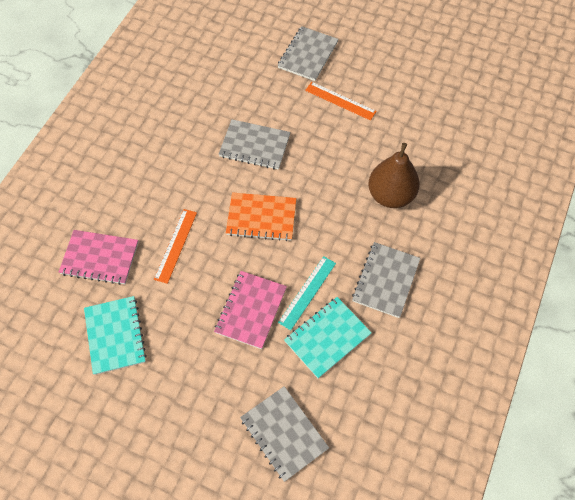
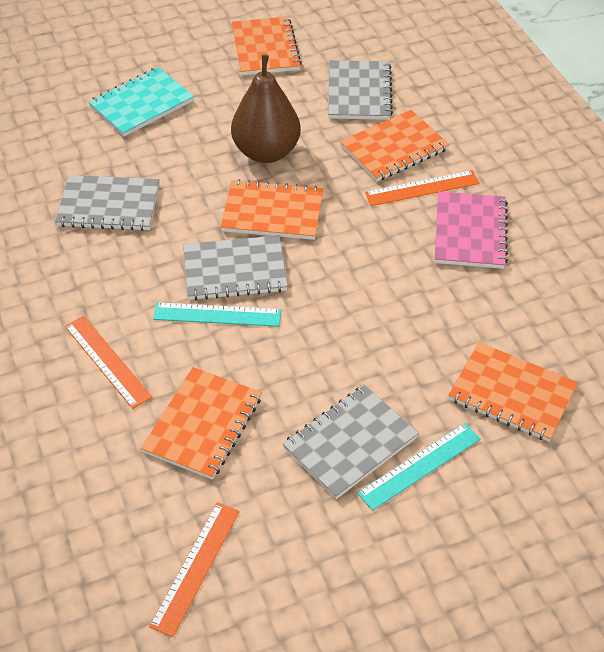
orange notebook: 1 -> 5
orange ruler: 2 -> 3
pink notebook: 2 -> 1
turquoise notebook: 2 -> 1
turquoise ruler: 1 -> 2

